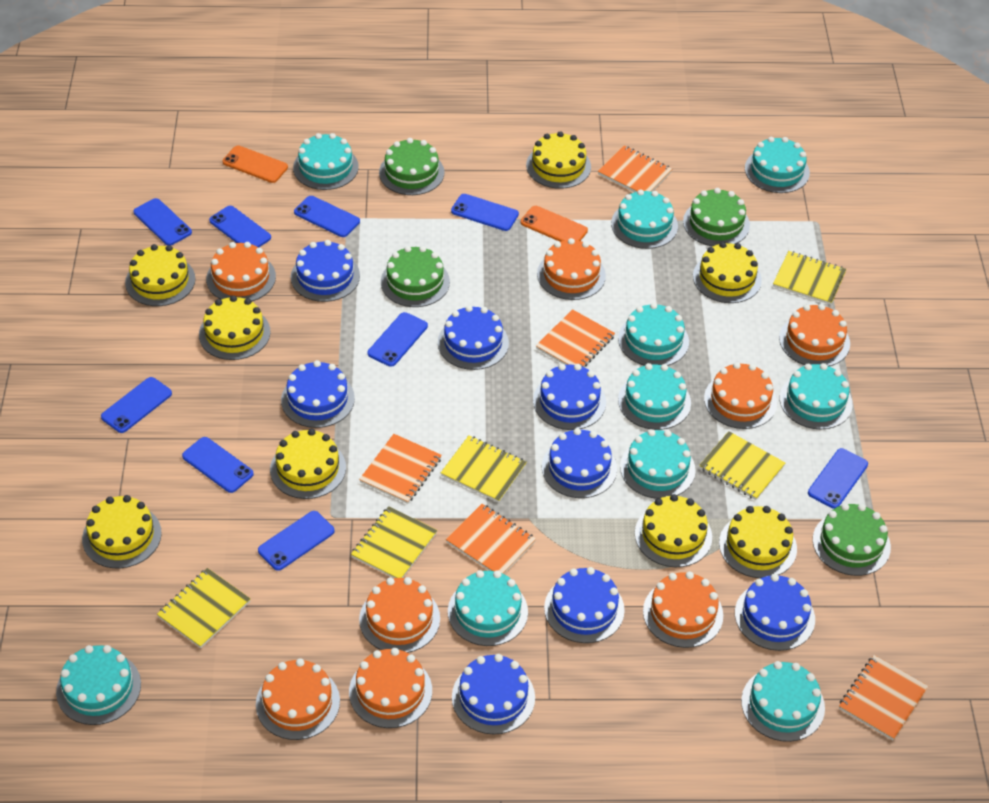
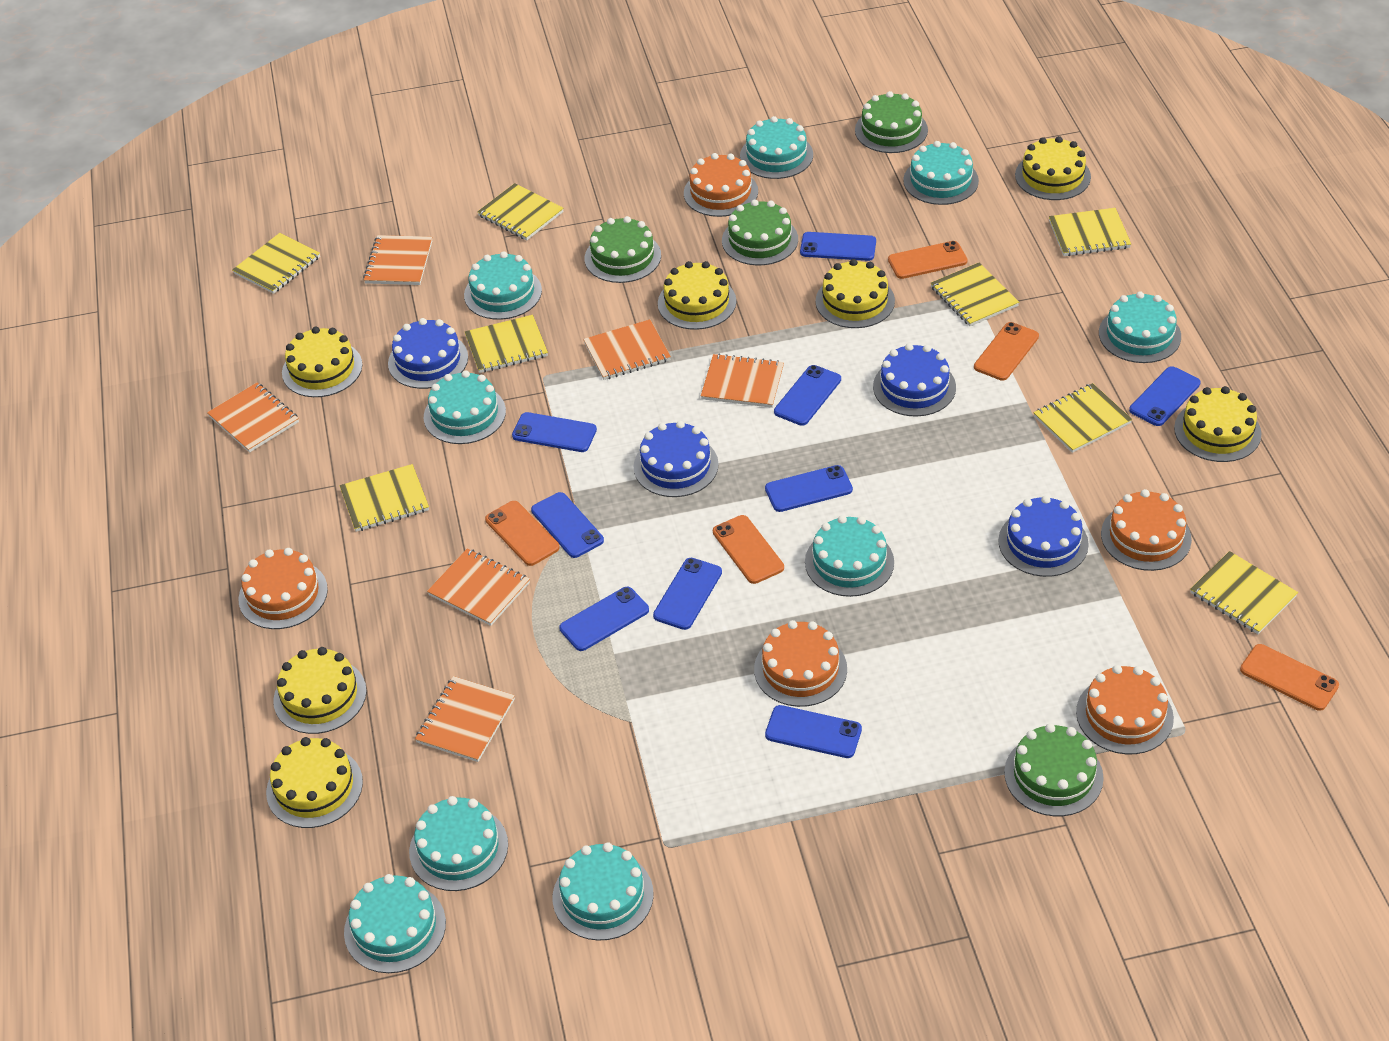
blue cake: 8 -> 4
orange cake: 8 -> 5
orange notebook: 5 -> 6
orange phone: 2 -> 5
turquoise cake: 10 -> 9
yellow cake: 8 -> 7
yellow notebook: 5 -> 8

